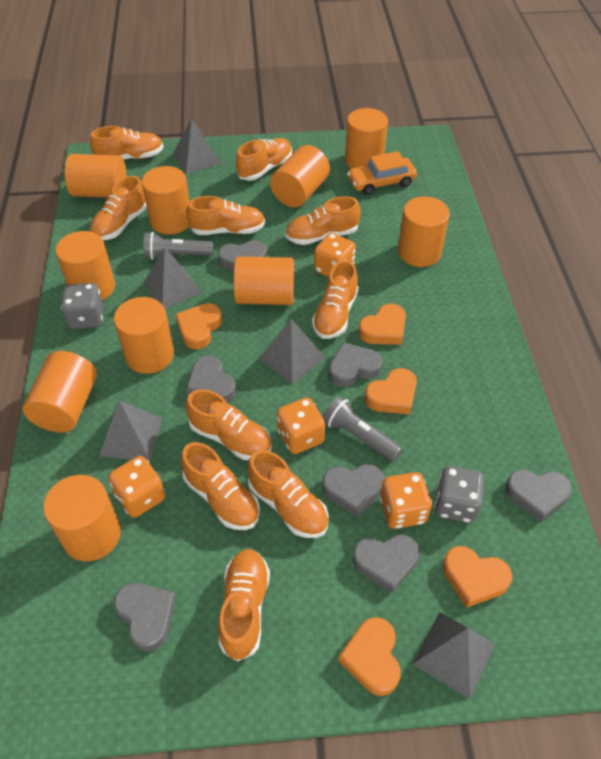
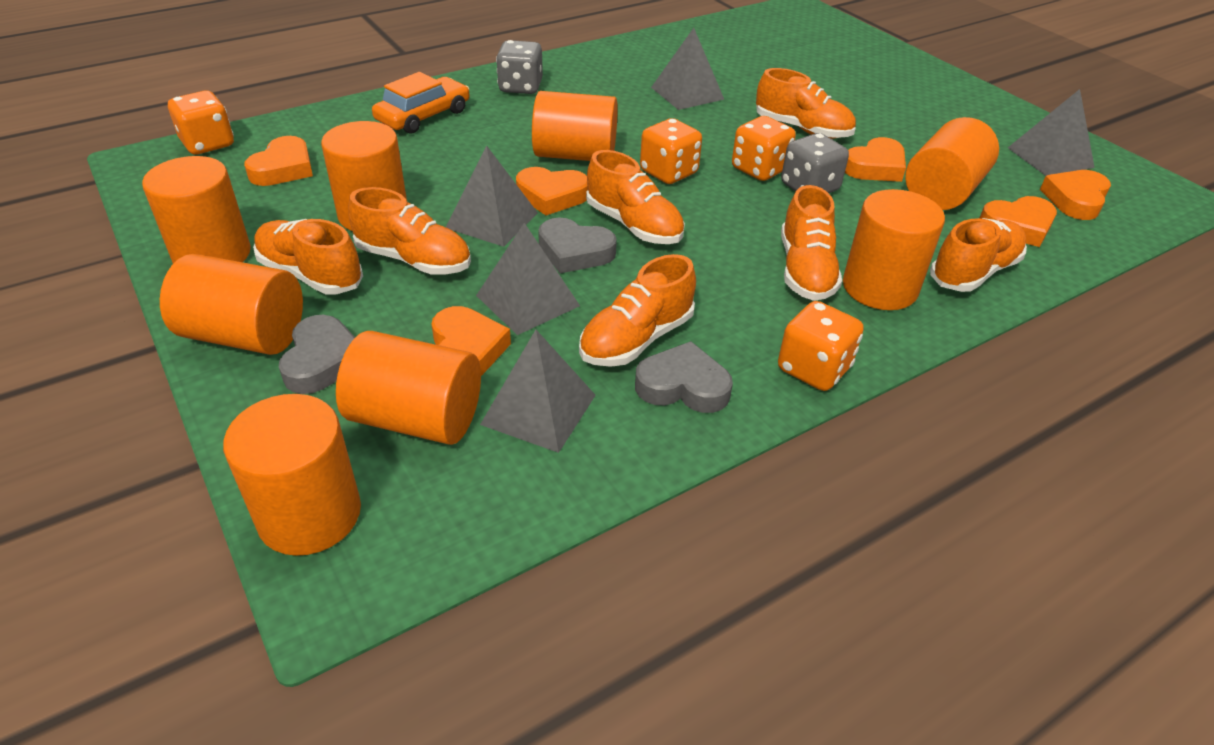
grey flashlight: 2 -> 0
grey heart: 7 -> 3
orange cylinder: 10 -> 8
orange heart: 5 -> 6
orange shoe: 10 -> 7

